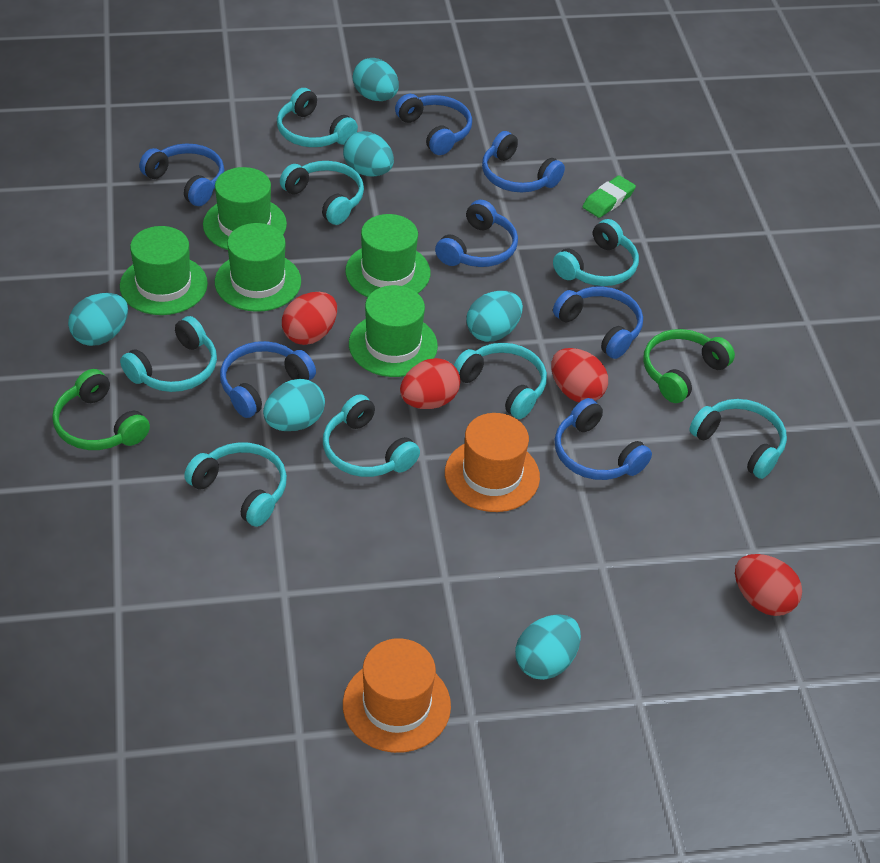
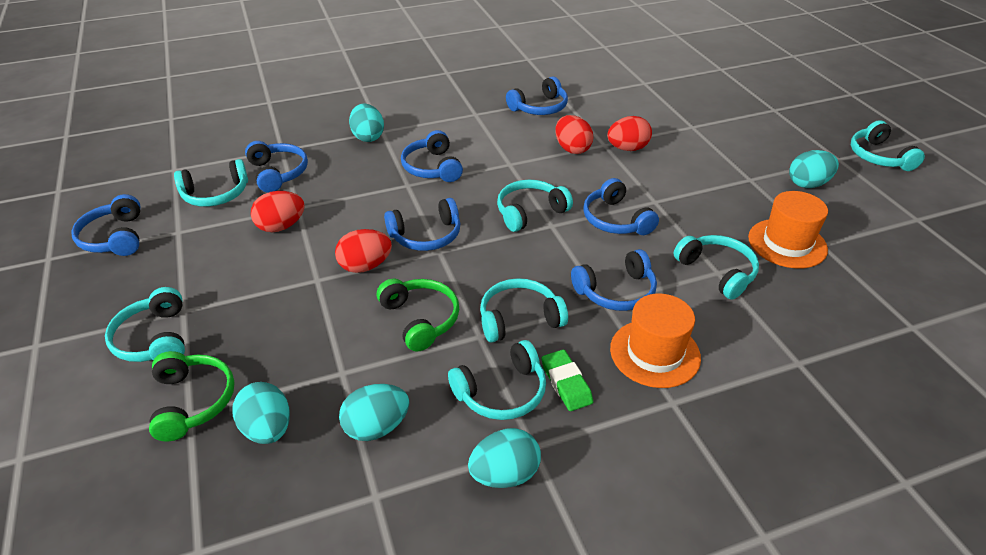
green hat: 5 -> 0
turquoise egg: 6 -> 5
turquoise headphones: 8 -> 7

